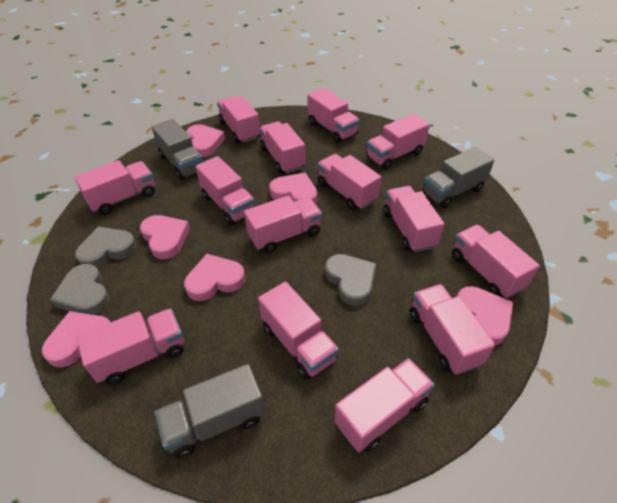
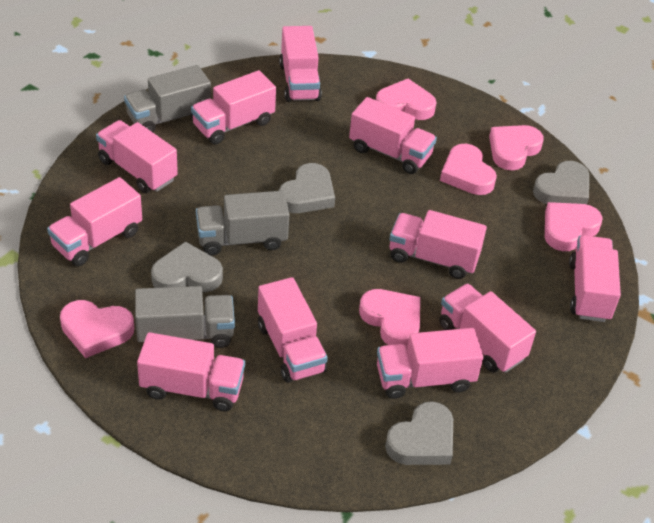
grey heart: 3 -> 4
pink truck: 14 -> 11

